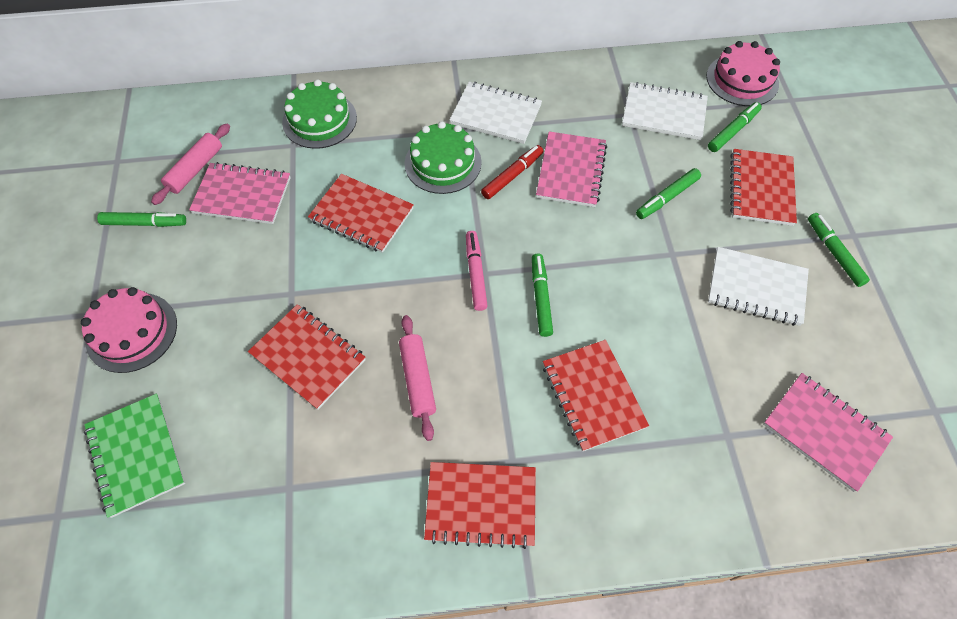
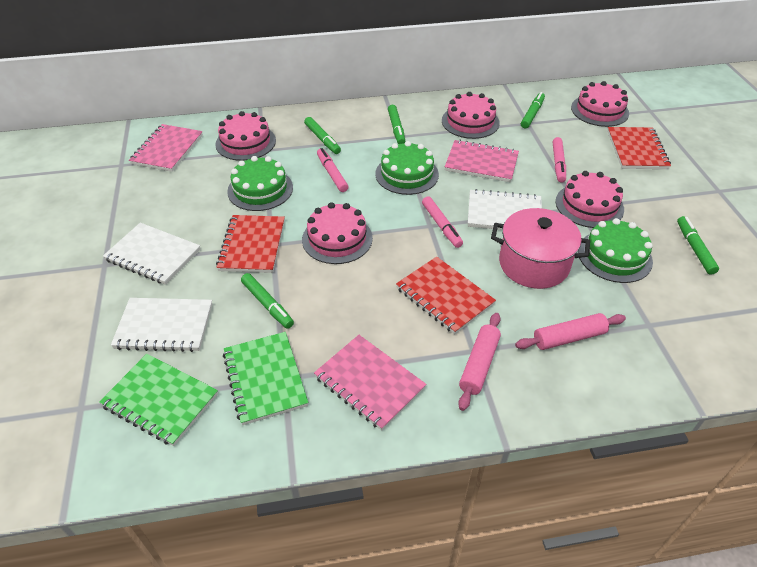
green cake: 2 -> 3
green notebook: 1 -> 2
pink cake: 2 -> 5
pink marker: 1 -> 3
pink pot: 0 -> 1
red marker: 1 -> 0
red notebook: 5 -> 3

